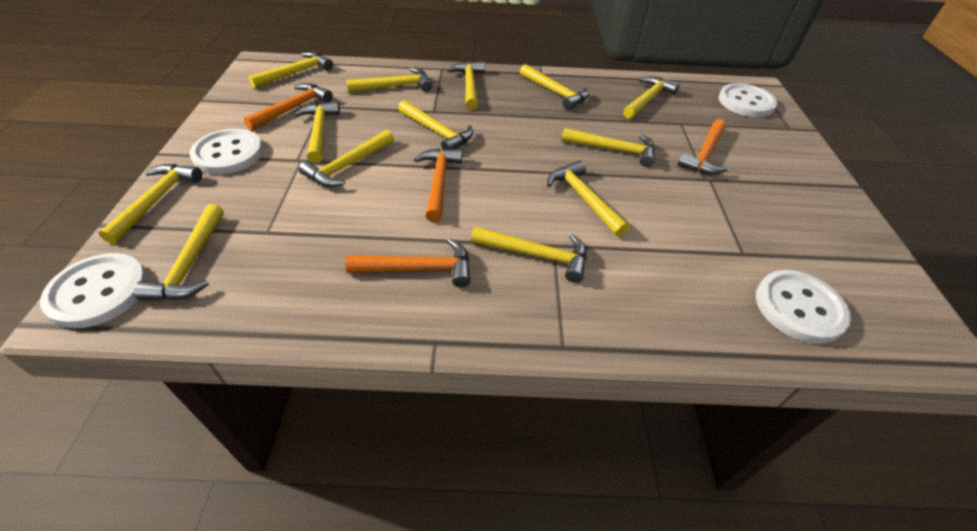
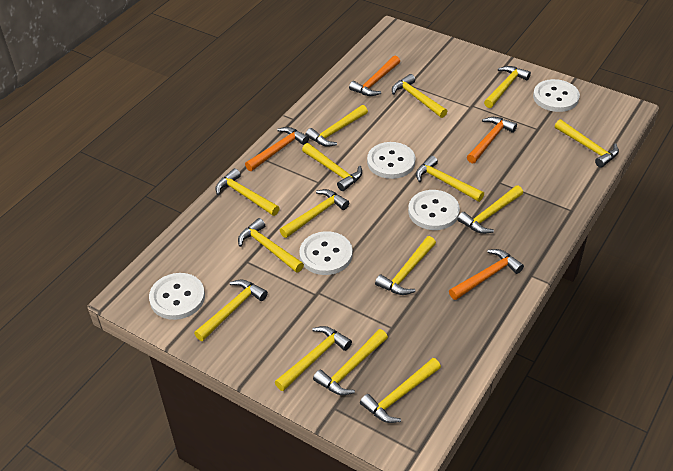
white button: 4 -> 5
yellow hammer: 13 -> 15

